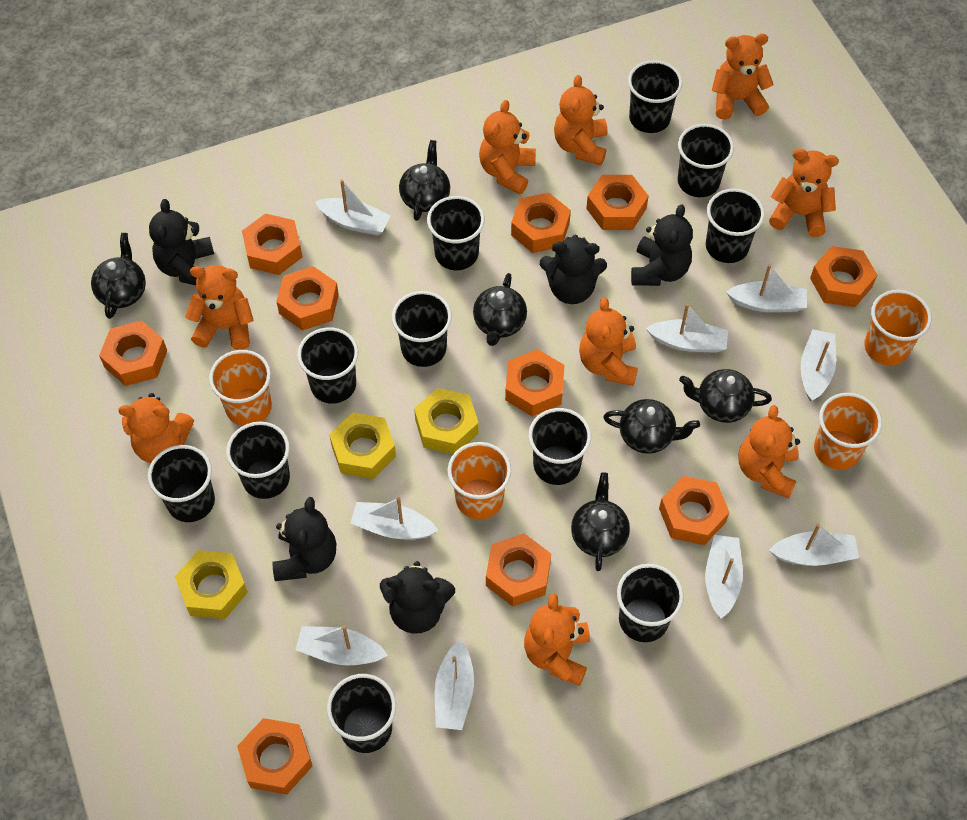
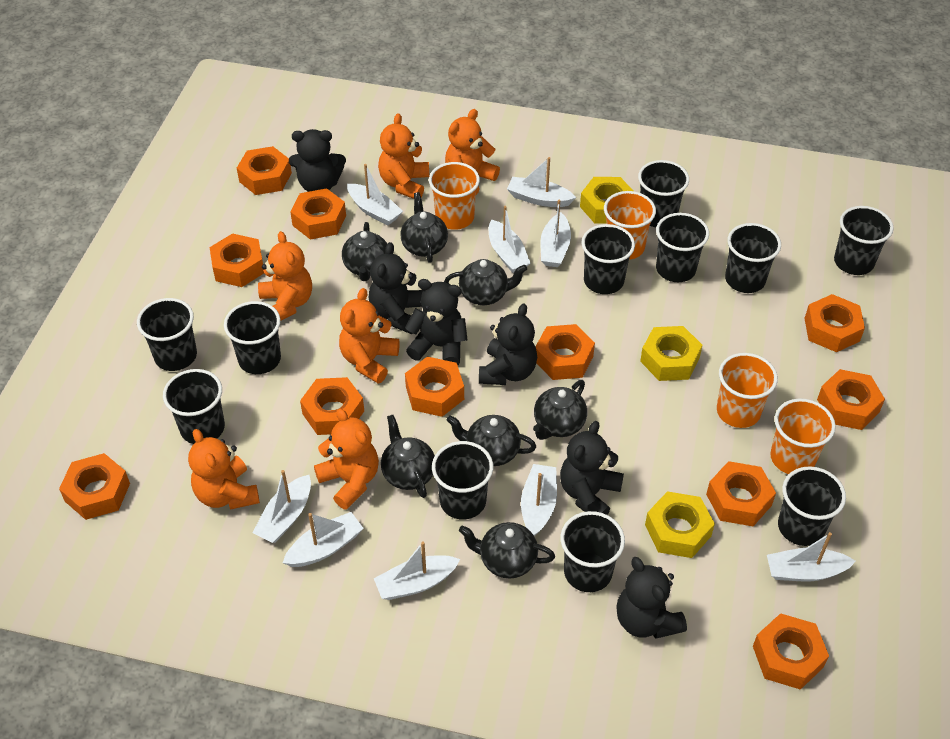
black teapot: 6 -> 7
black teddy bear: 5 -> 6
orange nut: 10 -> 11
orange teddy bear: 9 -> 6

